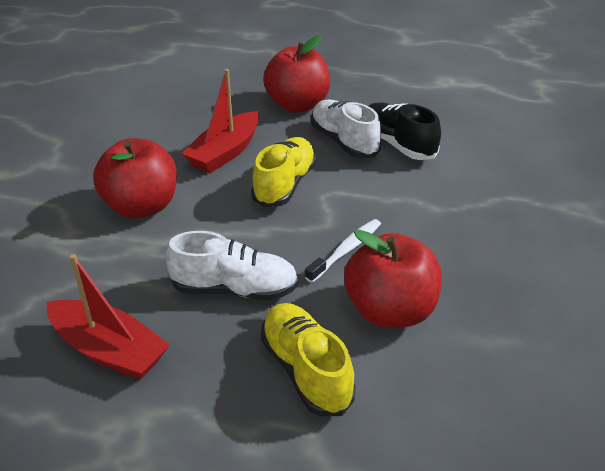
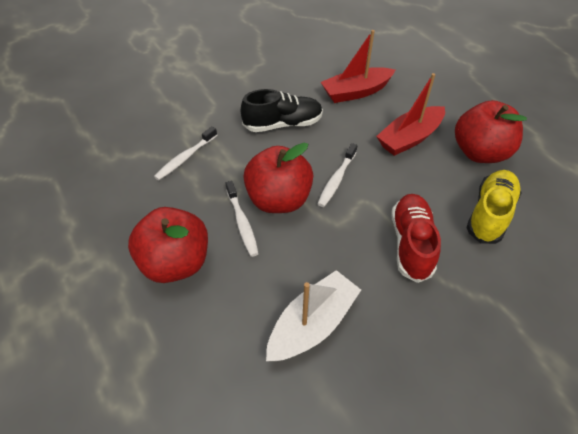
red shoe: 0 -> 1
white boat: 0 -> 1
white shoe: 2 -> 0
white toothbrush: 1 -> 3
yellow shoe: 2 -> 1

